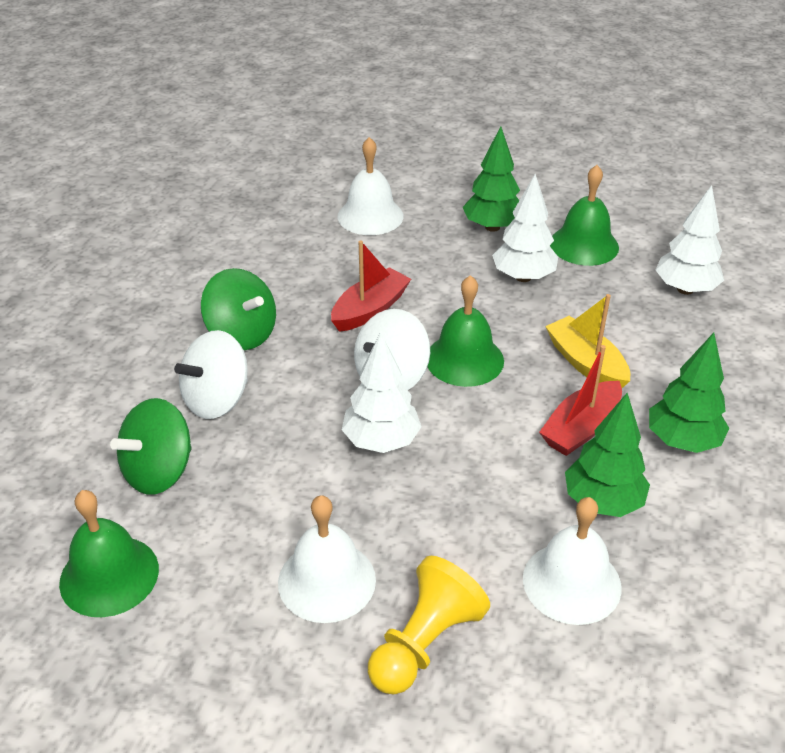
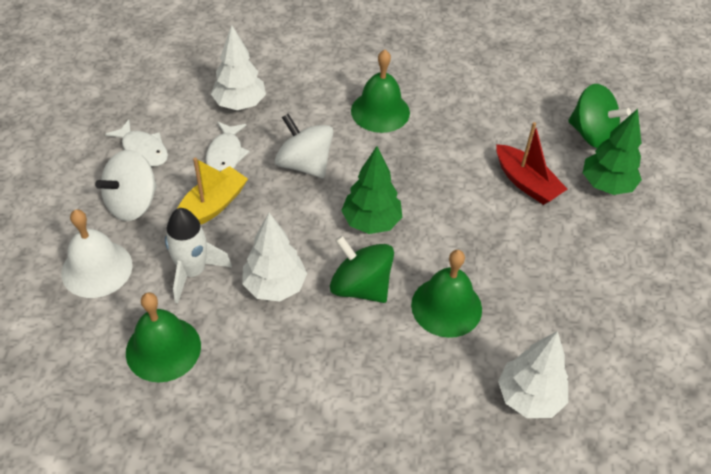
green tree: 3 -> 2
red boat: 2 -> 1
white bell: 3 -> 1
white fish: 0 -> 2
white rocket: 0 -> 1
yellow pawn: 1 -> 0

